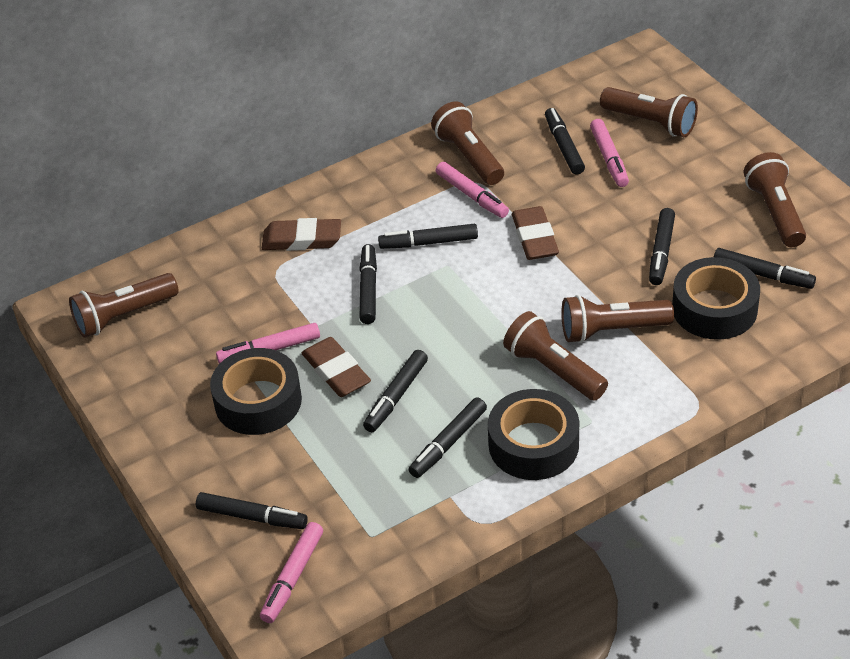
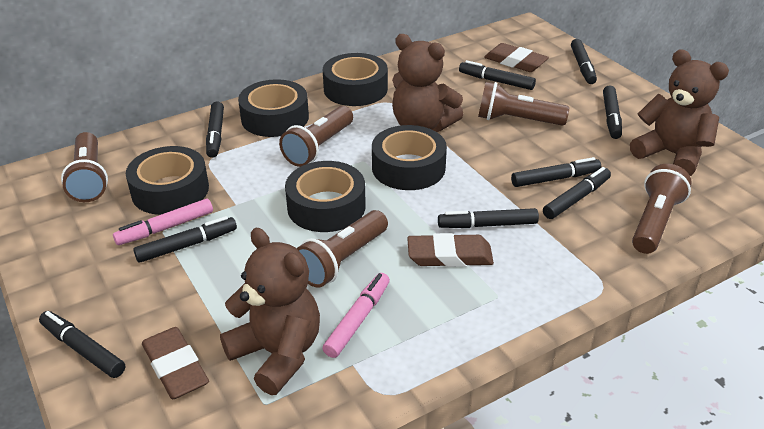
black marker: 8 -> 9
black tape: 3 -> 5
brown flashlight: 6 -> 5
brown teddy bear: 0 -> 3
pink marker: 4 -> 2

